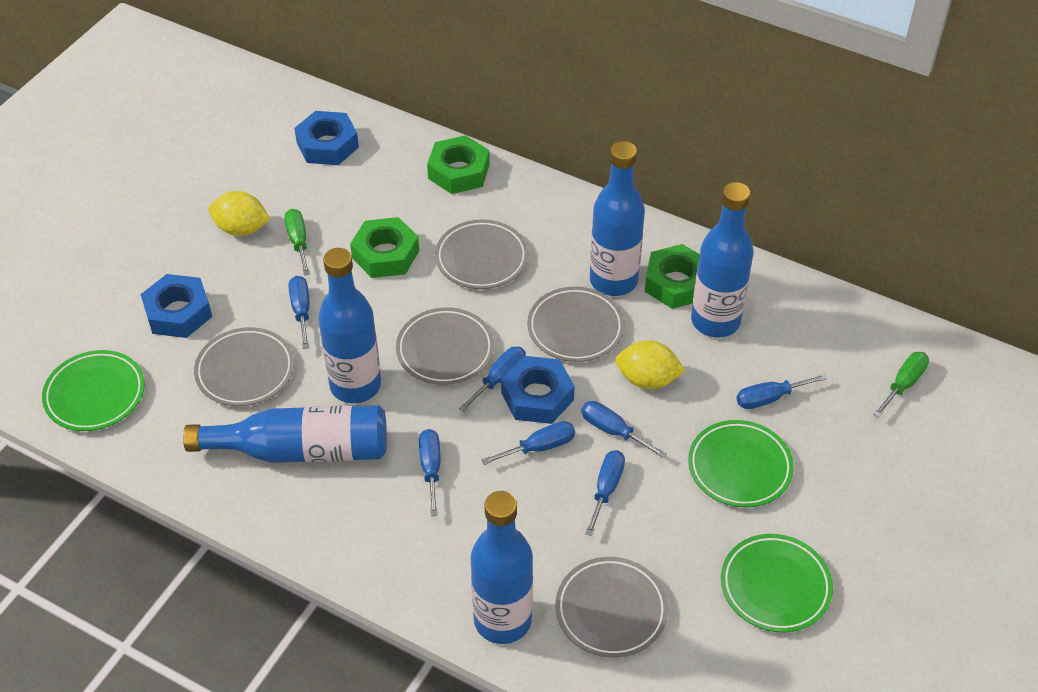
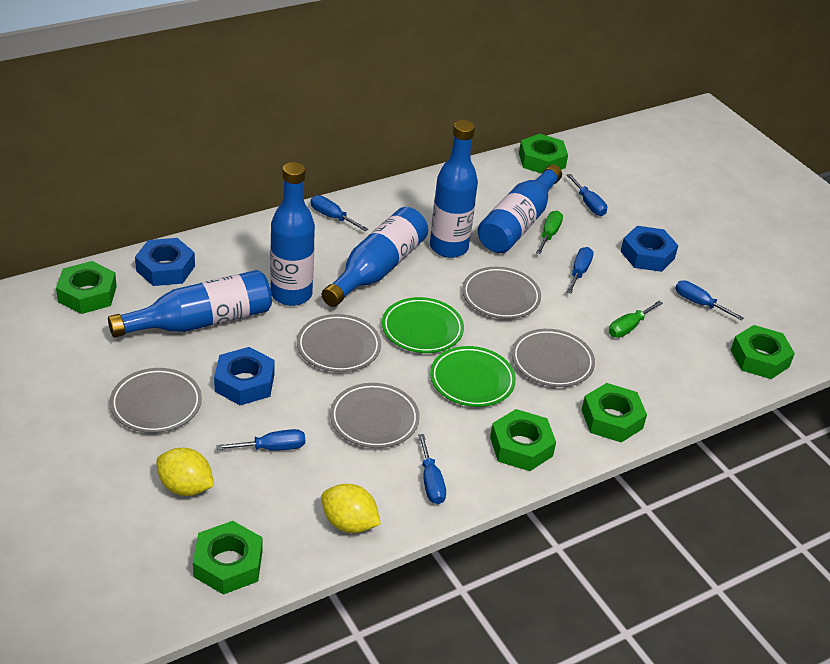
blue screwdriver: 7 -> 6
green nut: 3 -> 6
green plate: 3 -> 2

